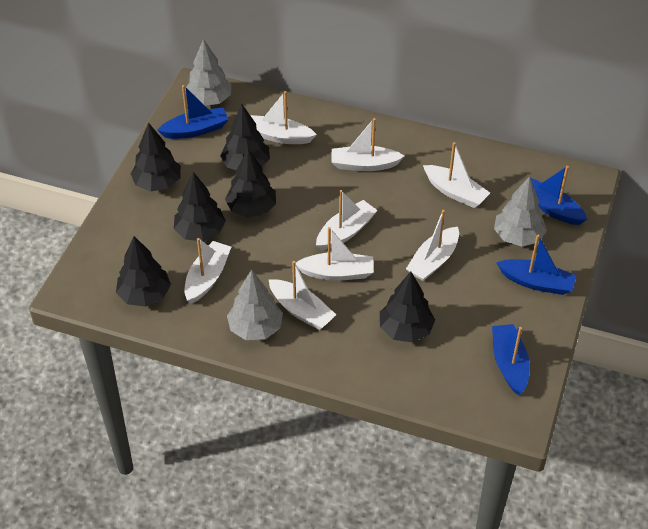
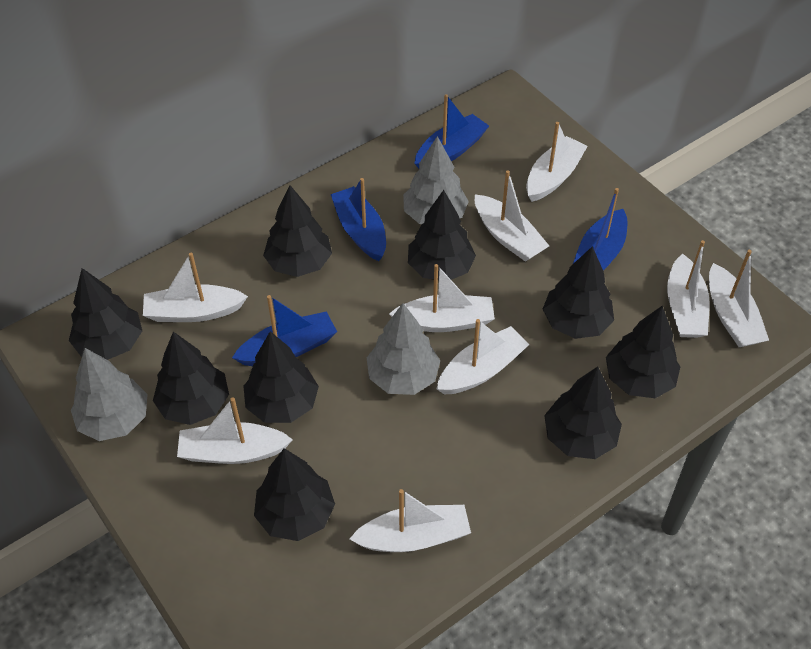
black tree: 6 -> 9
white boat: 8 -> 9

